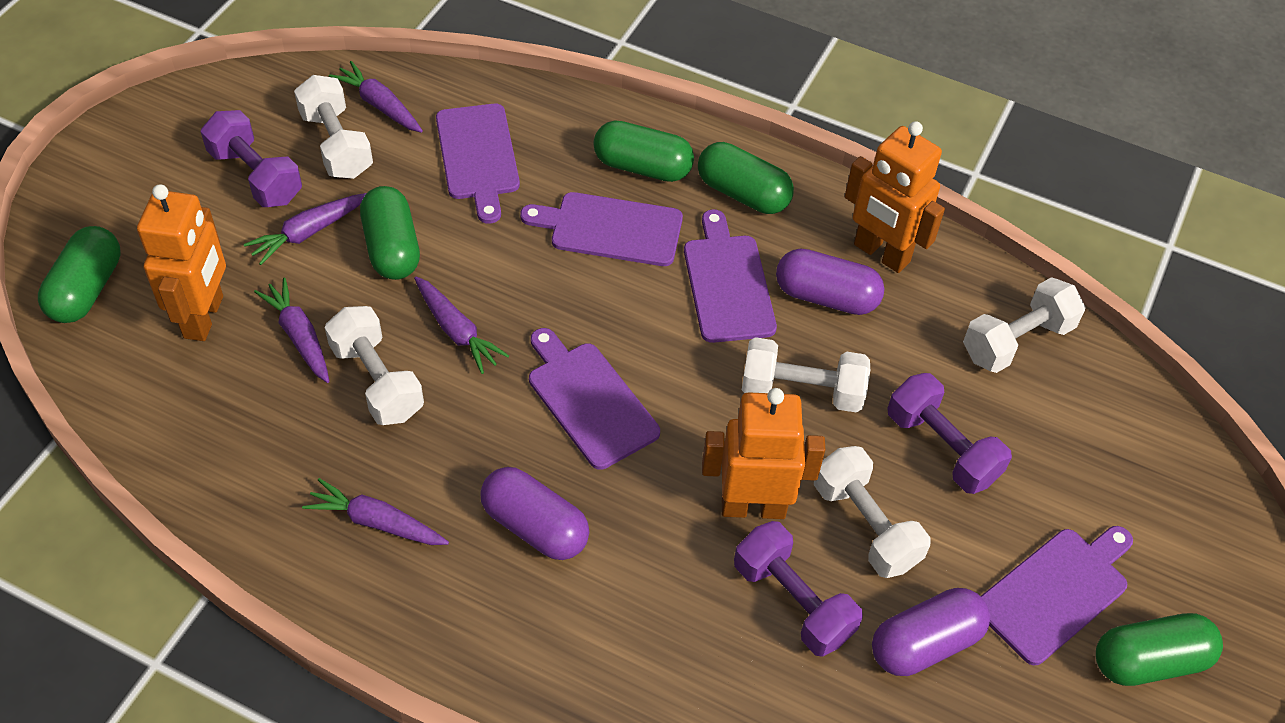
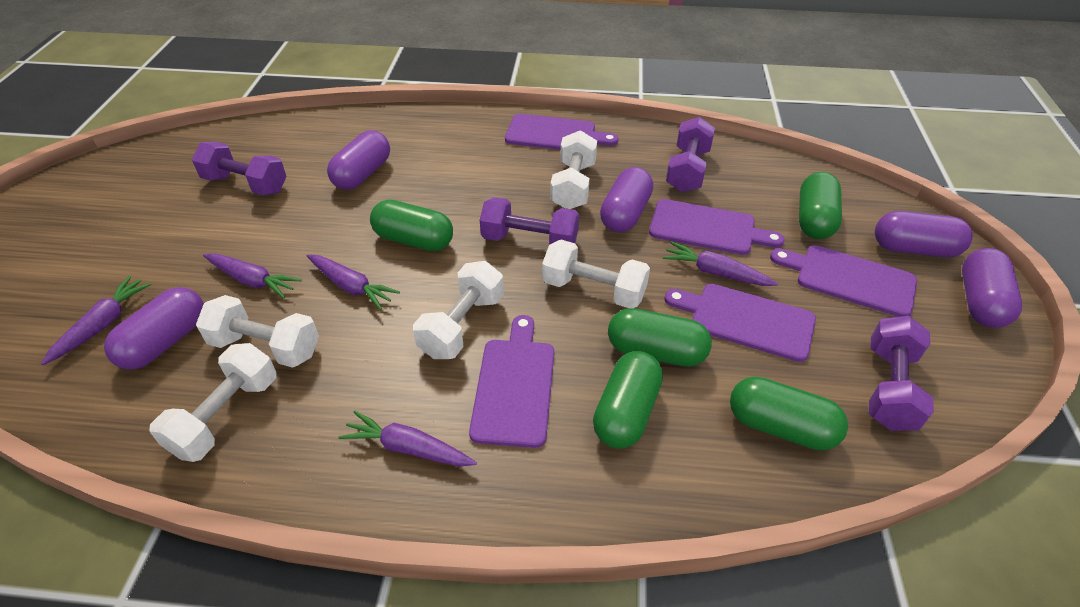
orange robot: 3 -> 0
purple capsule: 3 -> 5
purple dumbbell: 3 -> 4

